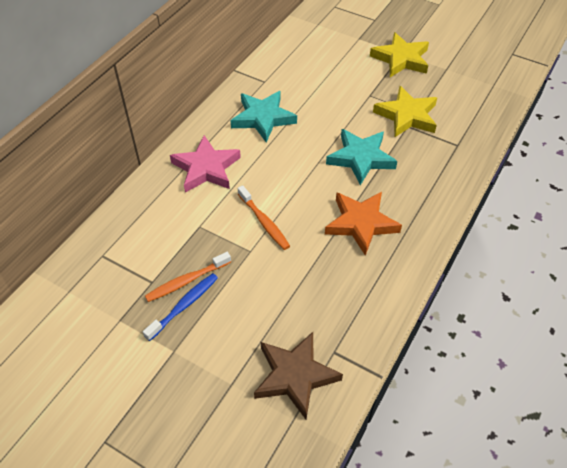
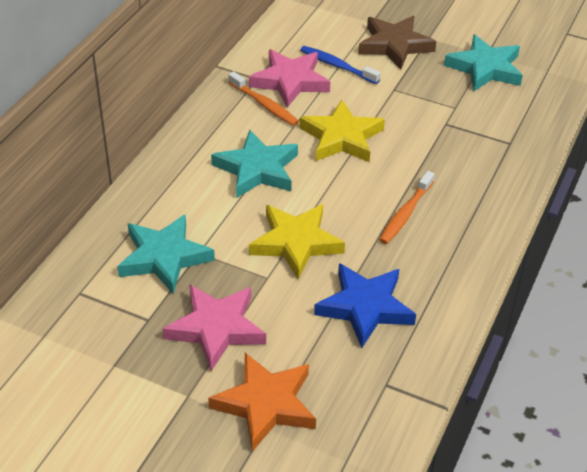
blue star: 0 -> 1
pink star: 1 -> 2
turquoise star: 2 -> 3

